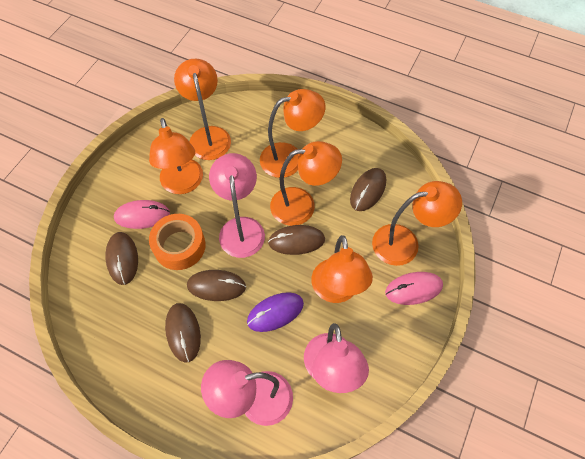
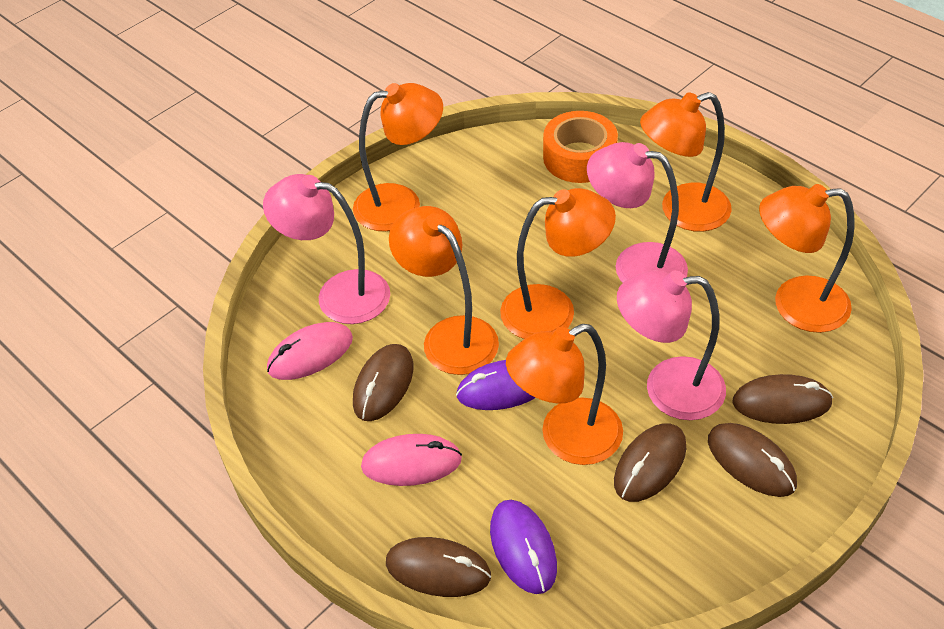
purple mouse: 1 -> 2

